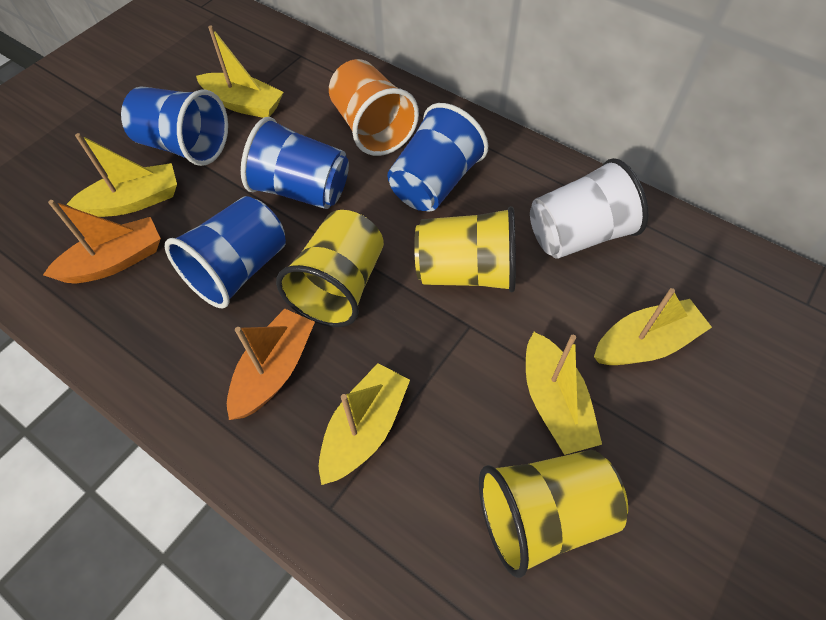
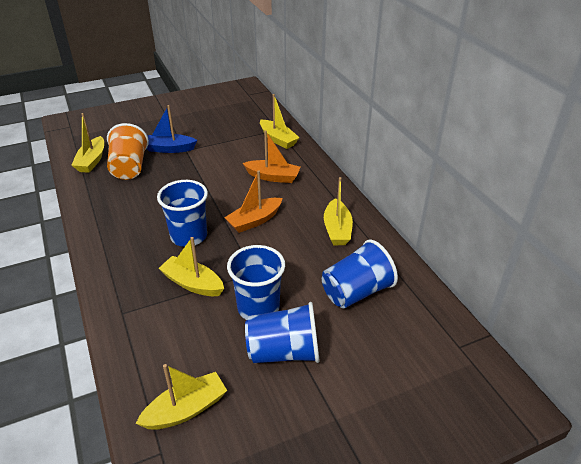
blue boat: 0 -> 1
white cup: 1 -> 0
yellow cup: 3 -> 0

